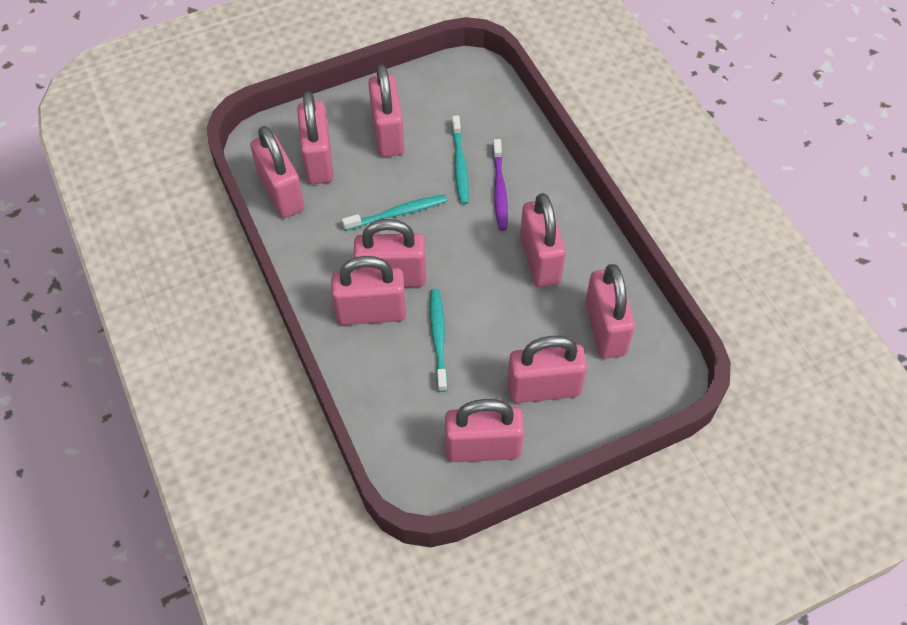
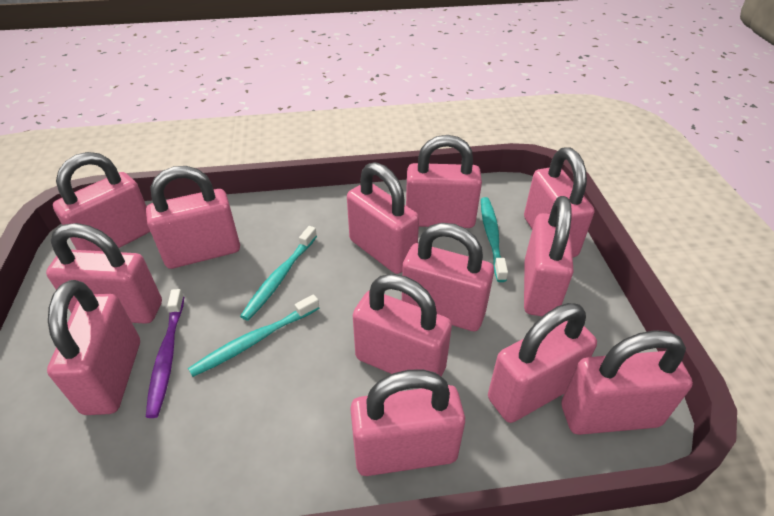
pink padlock: 9 -> 13

